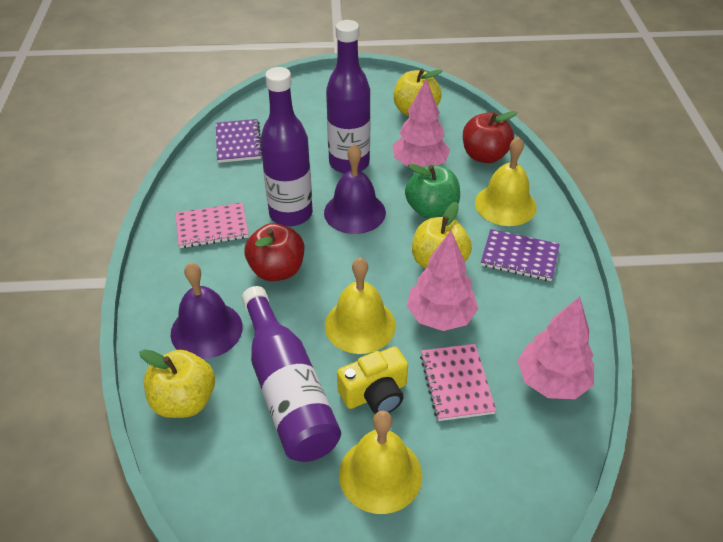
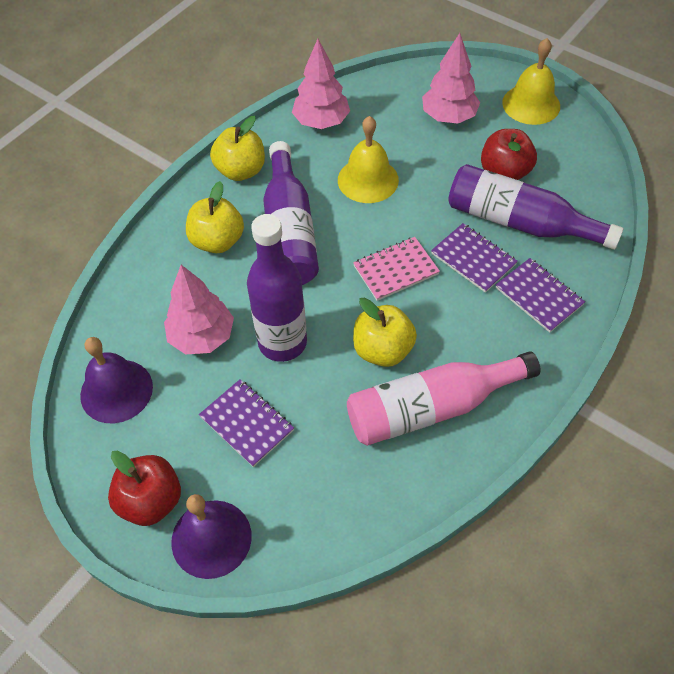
green apple: 1 -> 0
pink bottle: 0 -> 1
pink notebook: 2 -> 1
purple notebook: 2 -> 3
yellow bell: 3 -> 2
yellow camera: 1 -> 0

